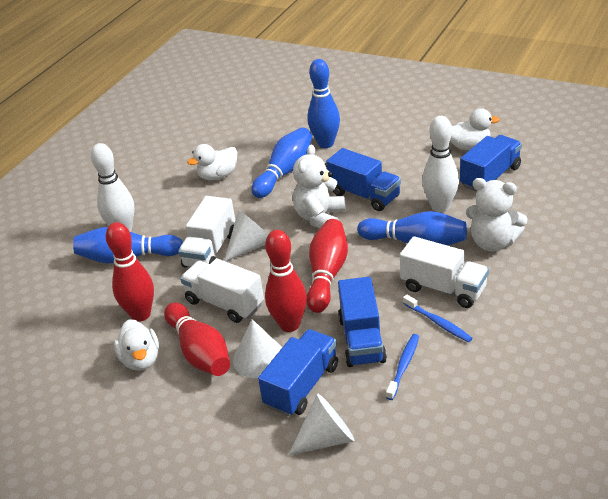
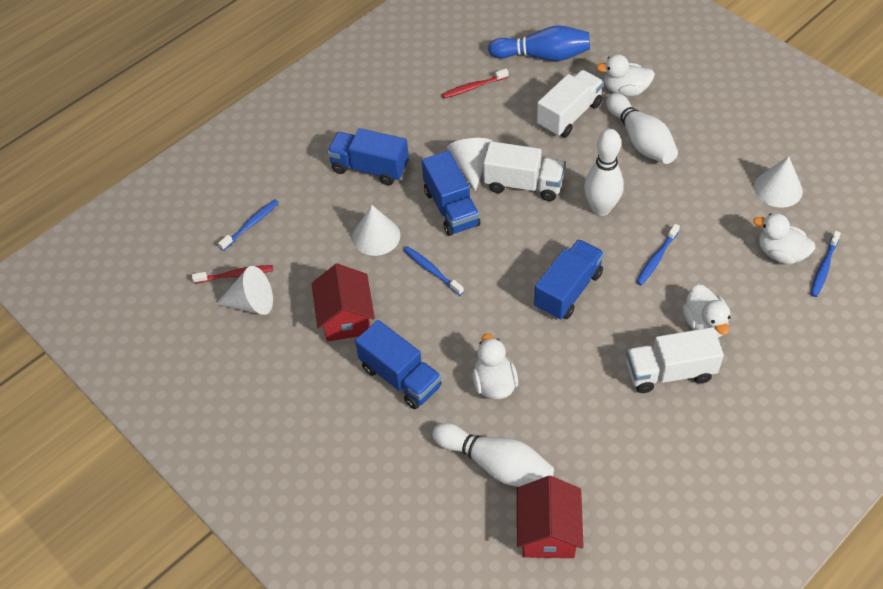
blue bowling pin: 4 -> 1
blue toothbrush: 2 -> 4
red bowling pin: 4 -> 0
red house: 0 -> 2
red toothbrush: 0 -> 2
white bowling pin: 2 -> 3
white cone: 3 -> 4
white duck: 3 -> 4
white teddy bear: 2 -> 0

